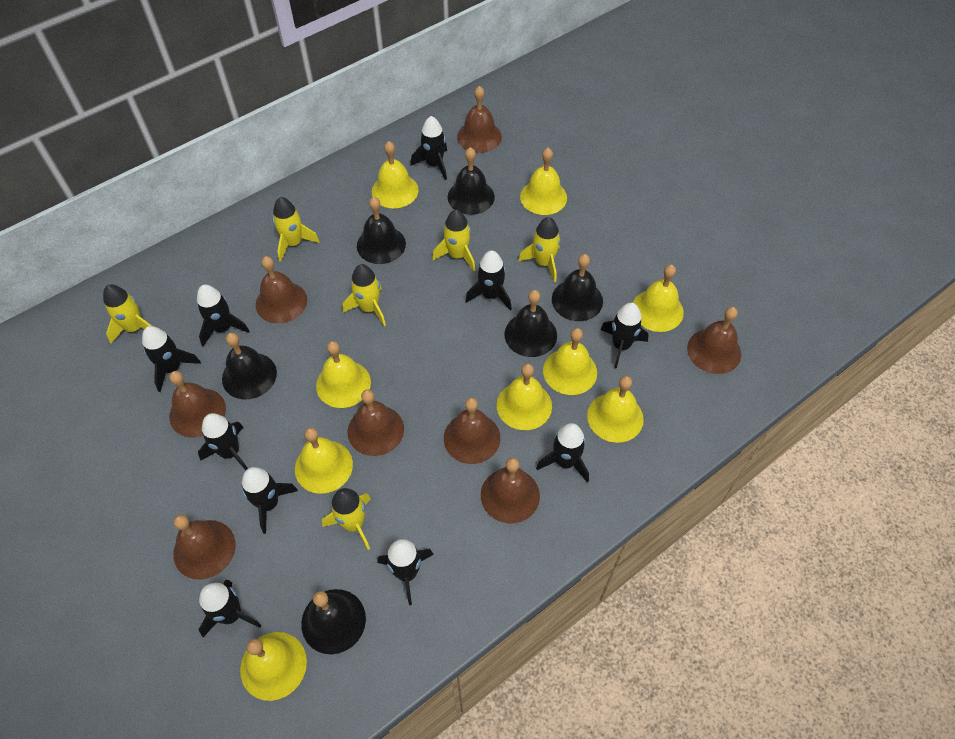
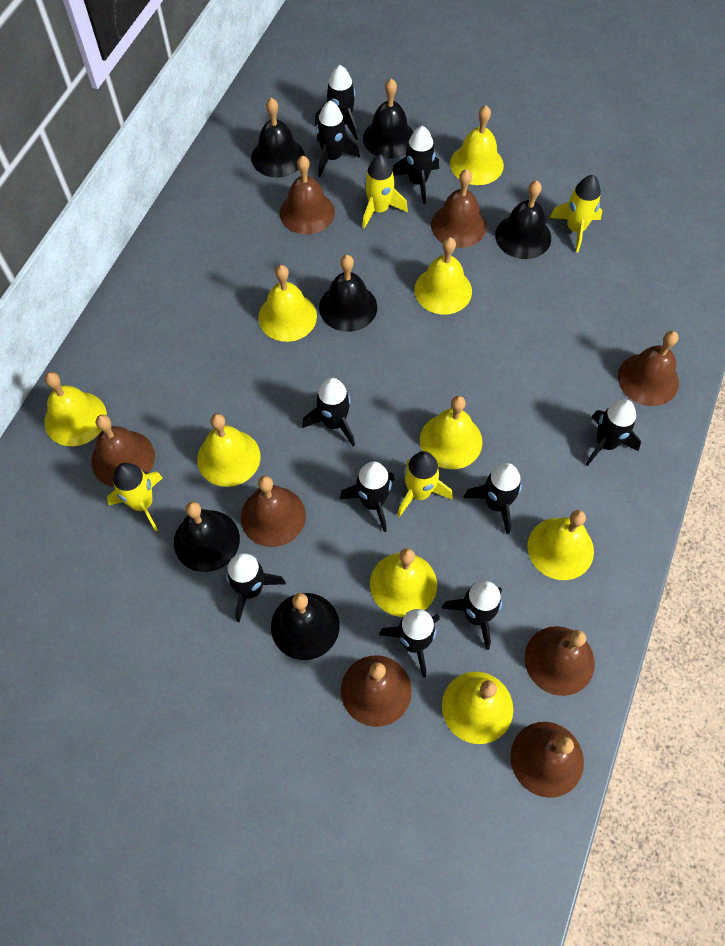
yellow rocket: 6 -> 4

